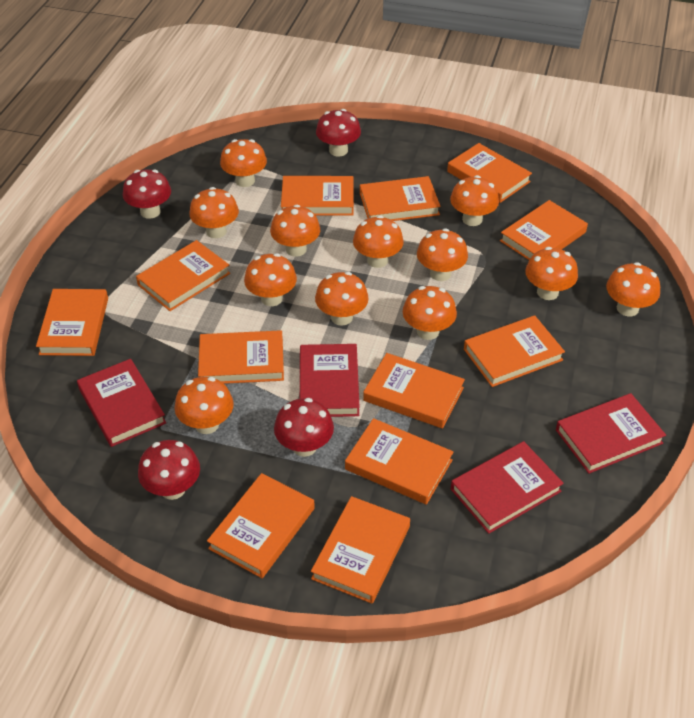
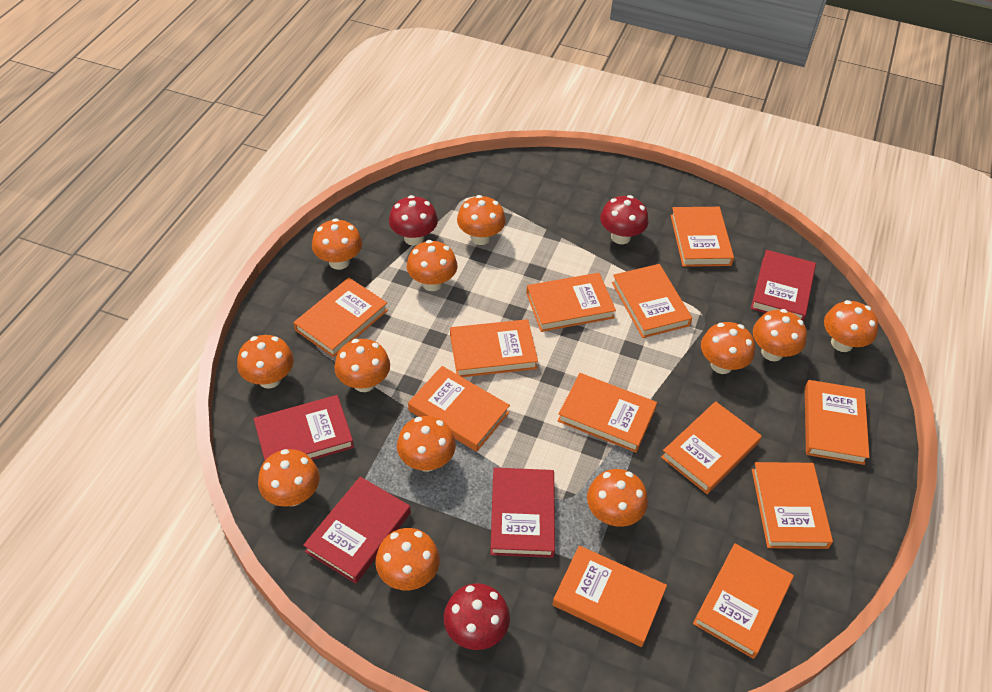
red mushroom: 4 -> 3

